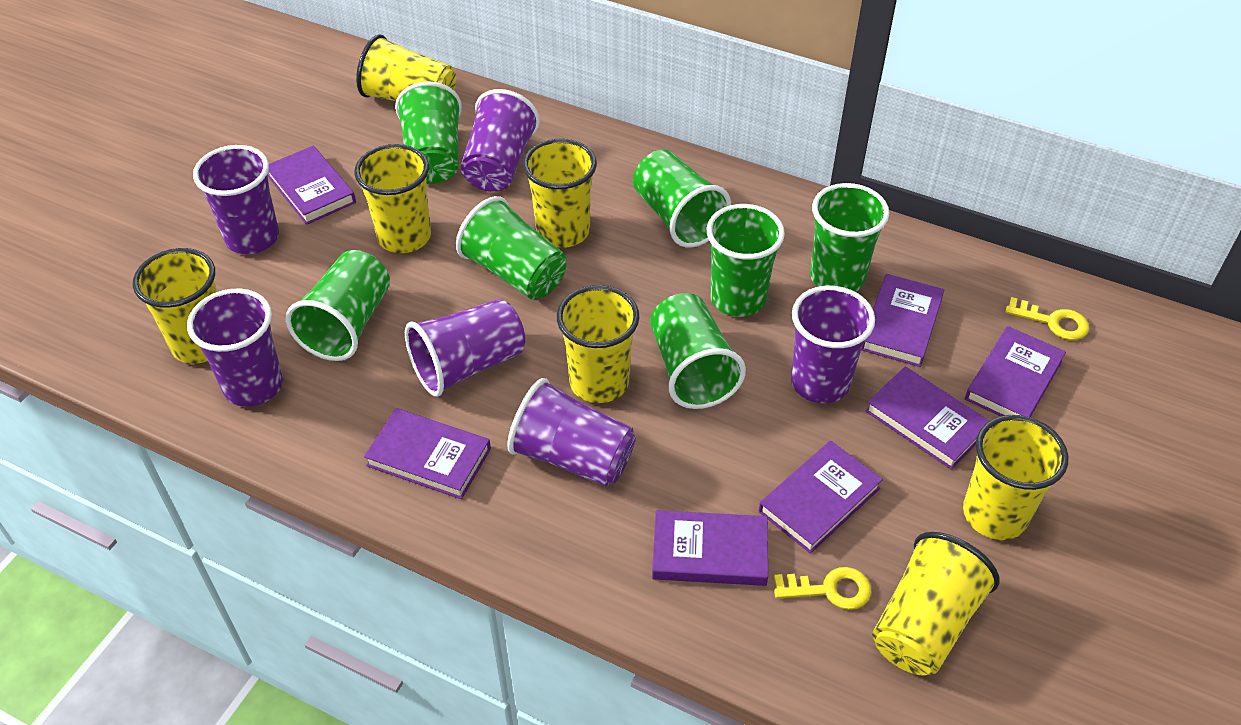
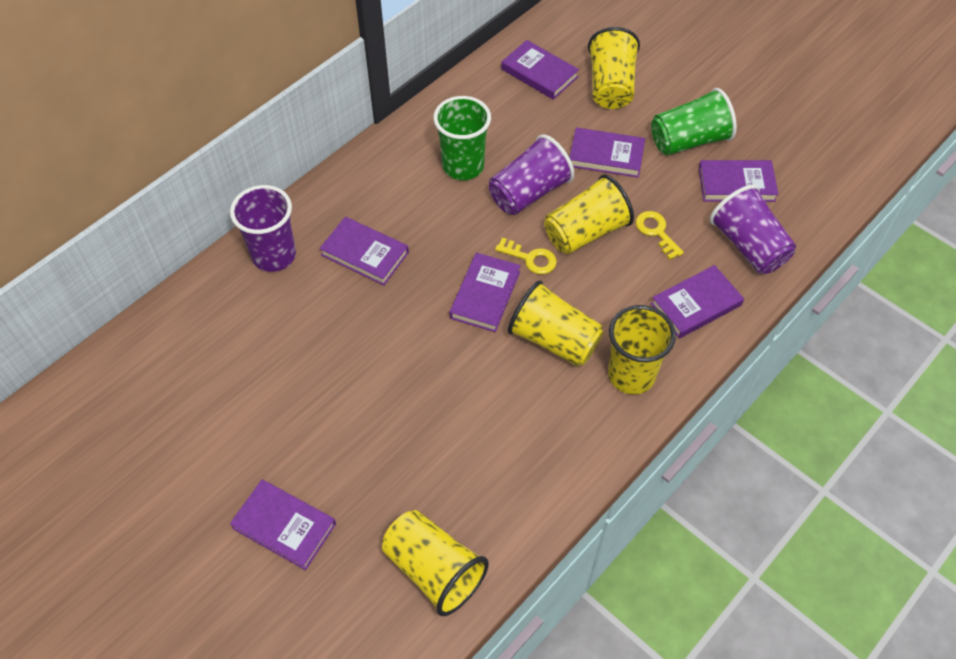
green cup: 7 -> 2
purple cup: 6 -> 3
yellow cup: 7 -> 5

